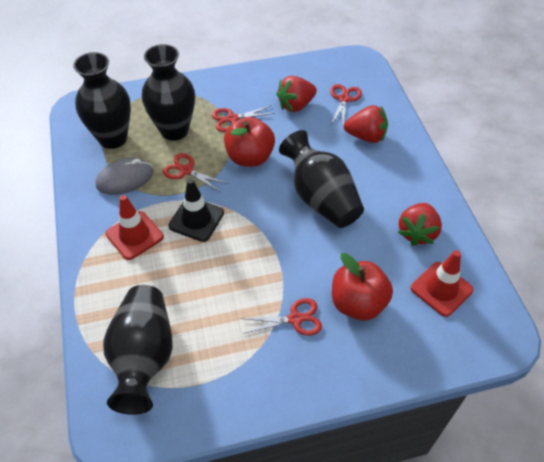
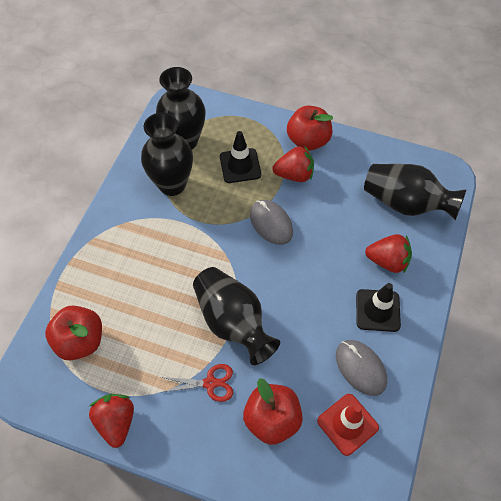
black traffic cone: 1 -> 2
grey mouse: 1 -> 2
red apple: 2 -> 3
red scissors: 4 -> 1
red traffic cone: 2 -> 1

